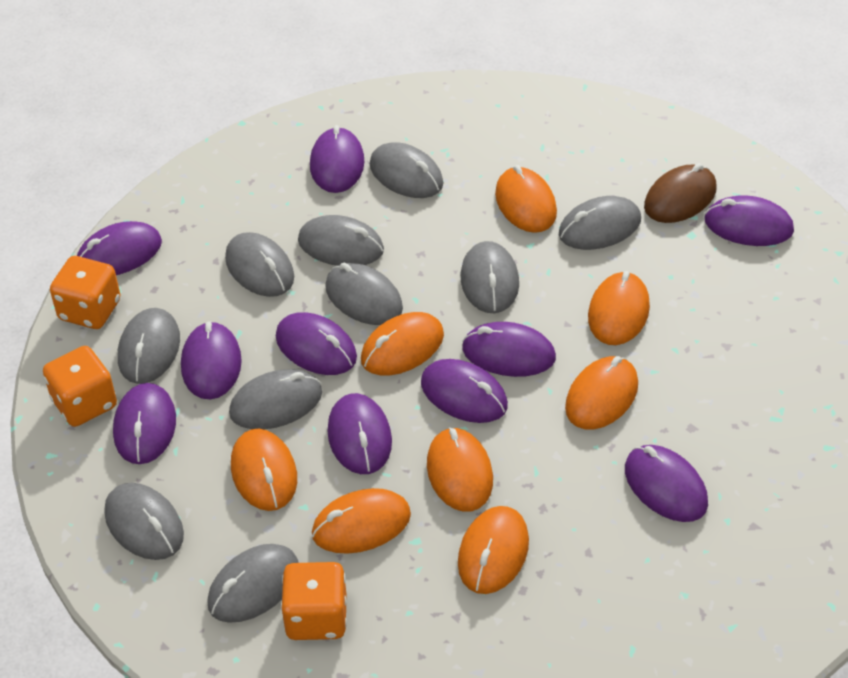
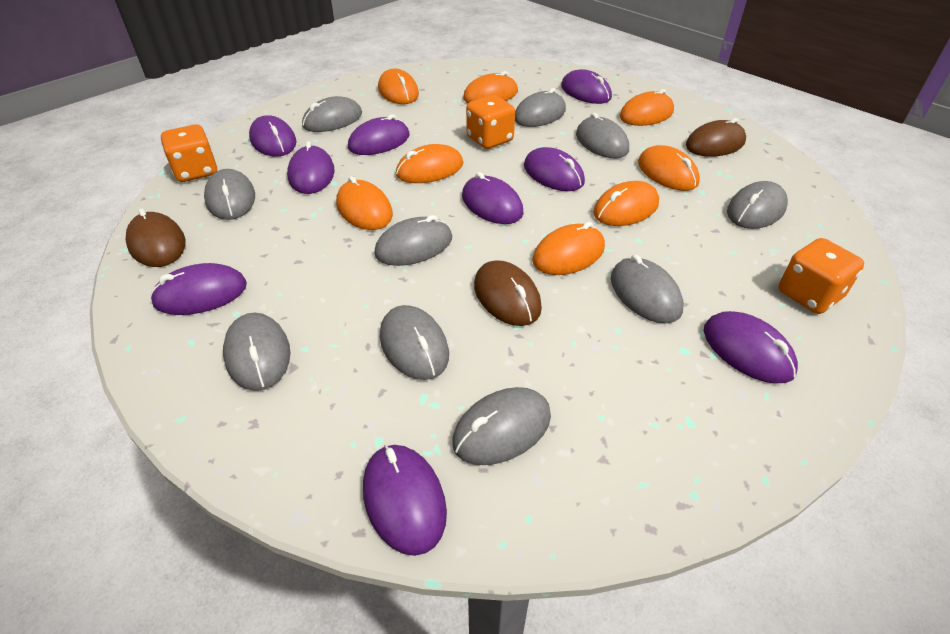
brown mouse: 1 -> 3
purple mouse: 10 -> 9

